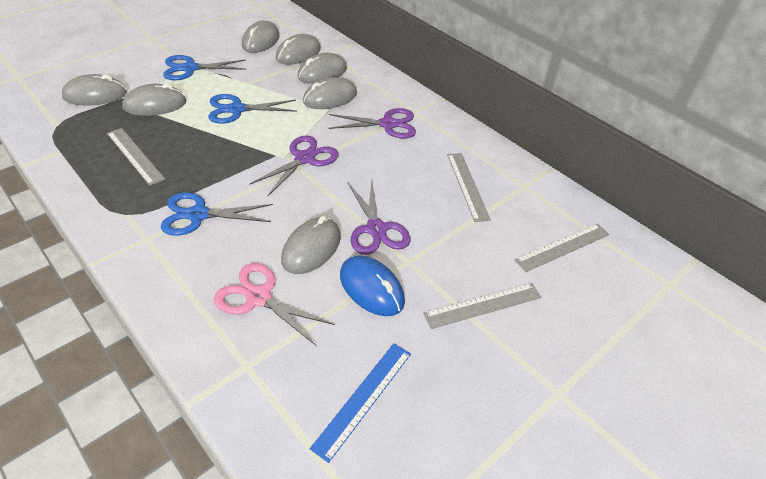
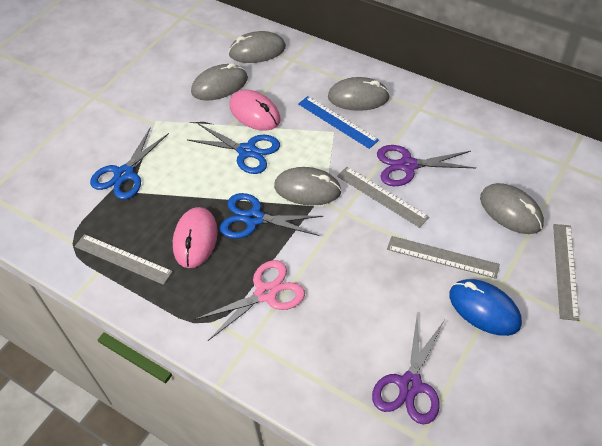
grey mouse: 7 -> 5
pink mouse: 0 -> 2
purple scissors: 3 -> 2

